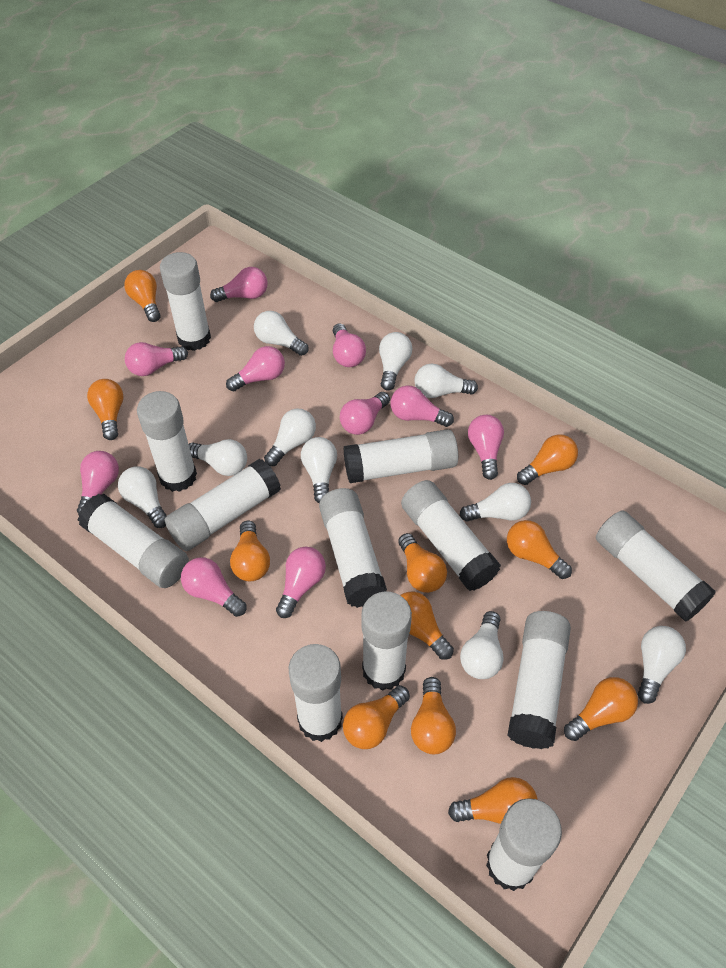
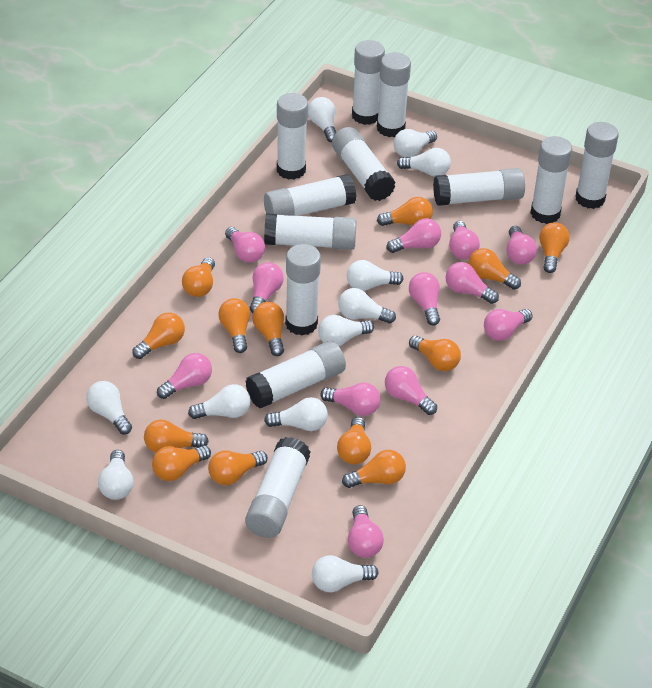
orange light bulb: 11 -> 13
pink light bulb: 10 -> 12
white light bulb: 10 -> 11

